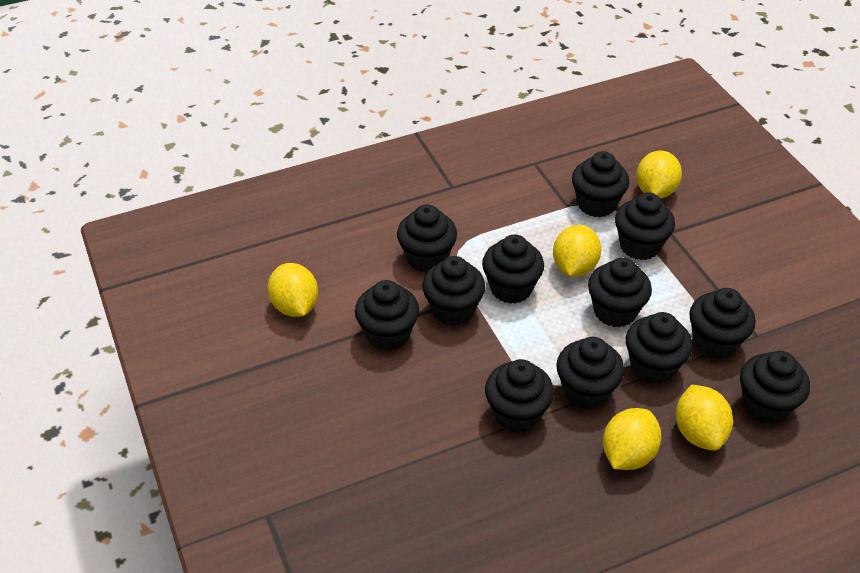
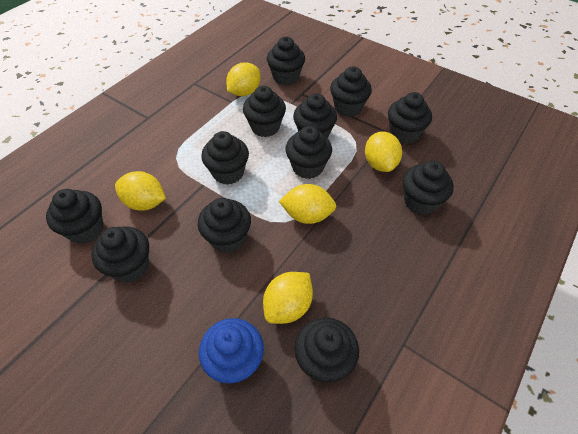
blue cupcake: 0 -> 1

